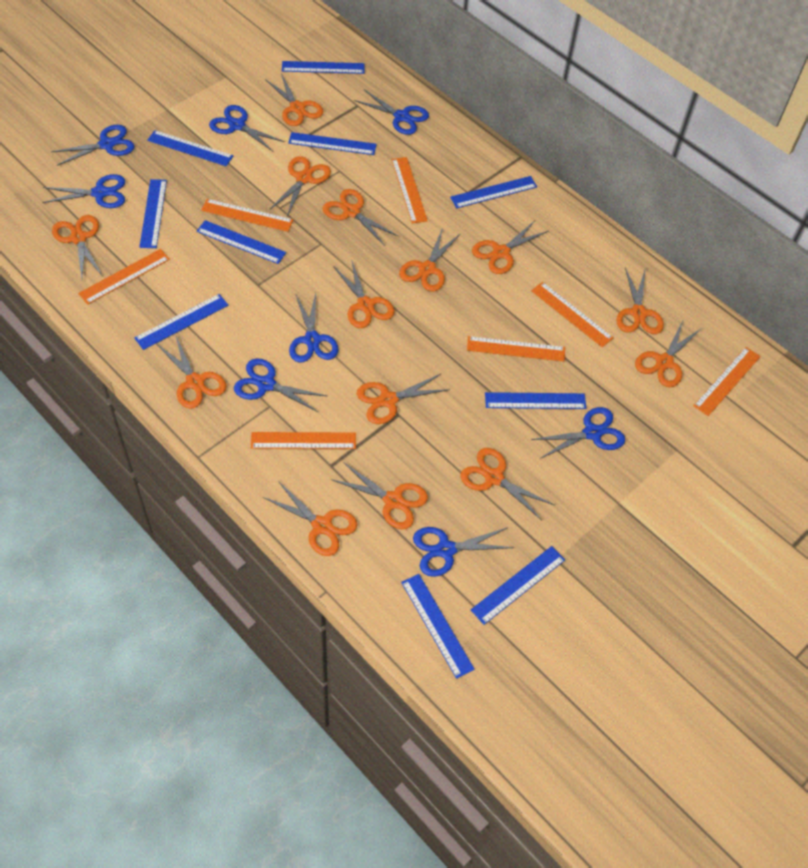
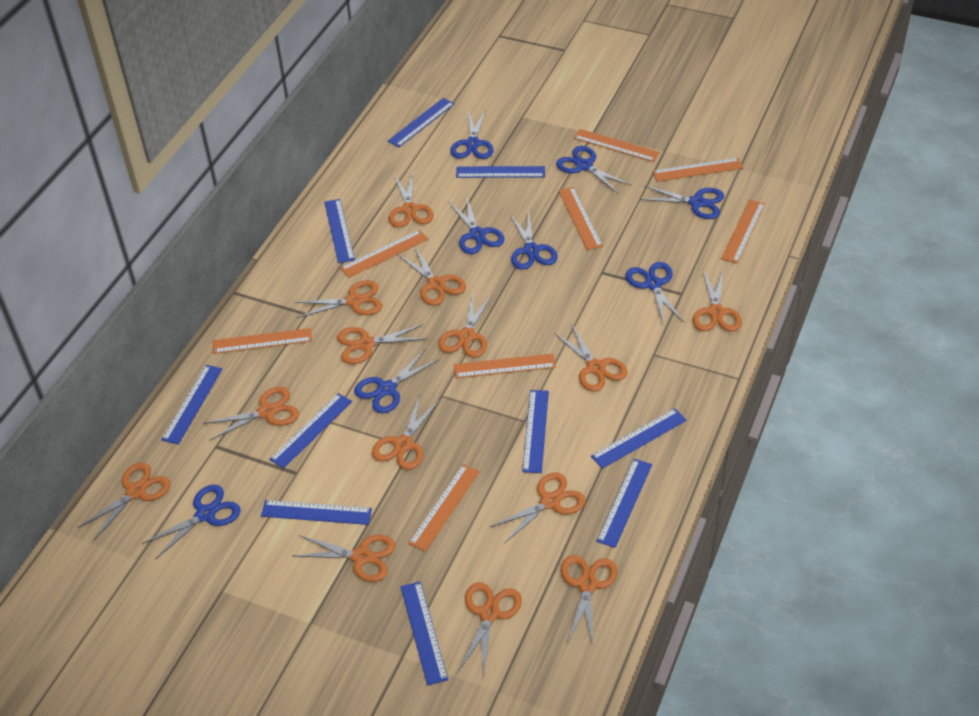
orange ruler: 7 -> 8

